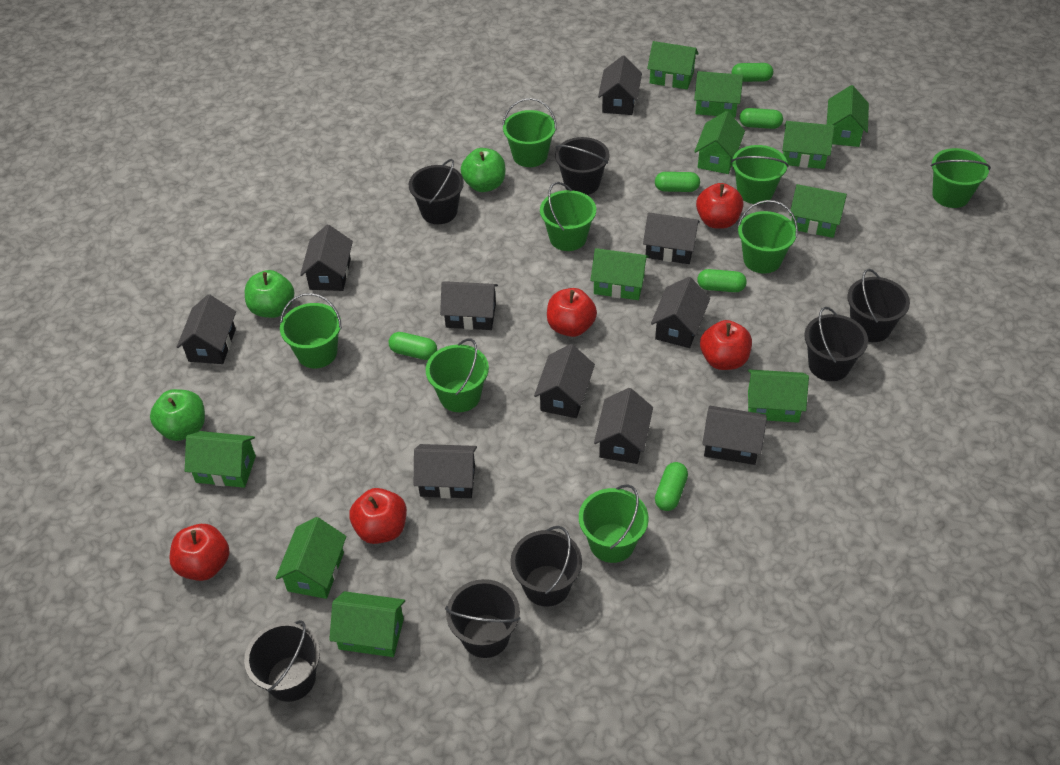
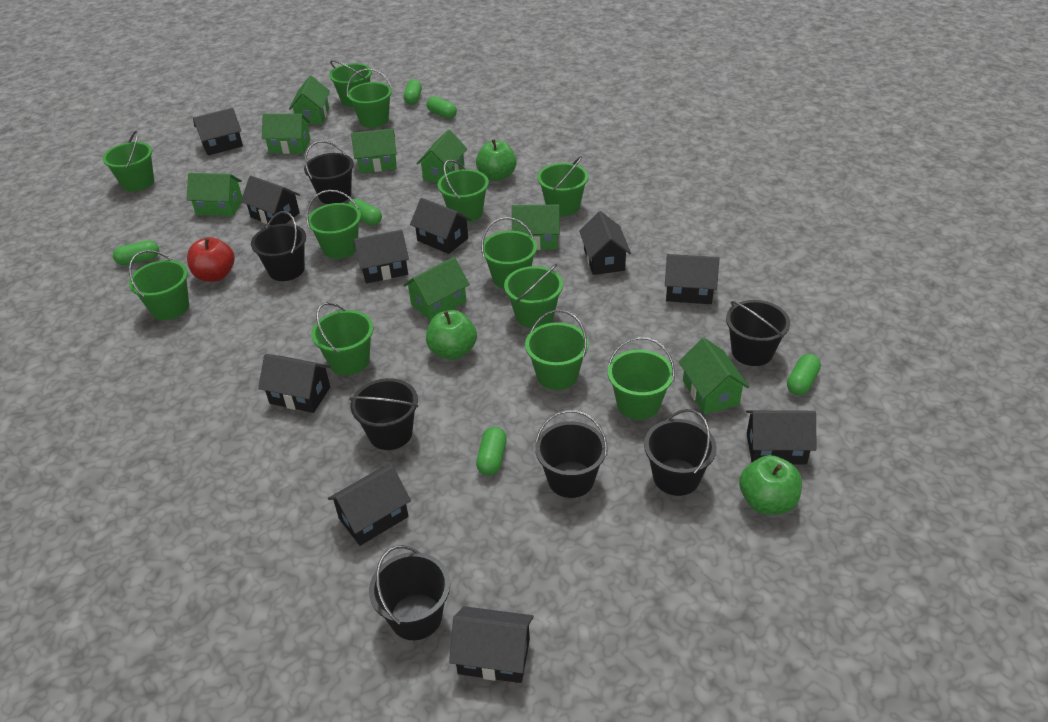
green bucket: 8 -> 12
green house: 11 -> 8
red apple: 5 -> 1

